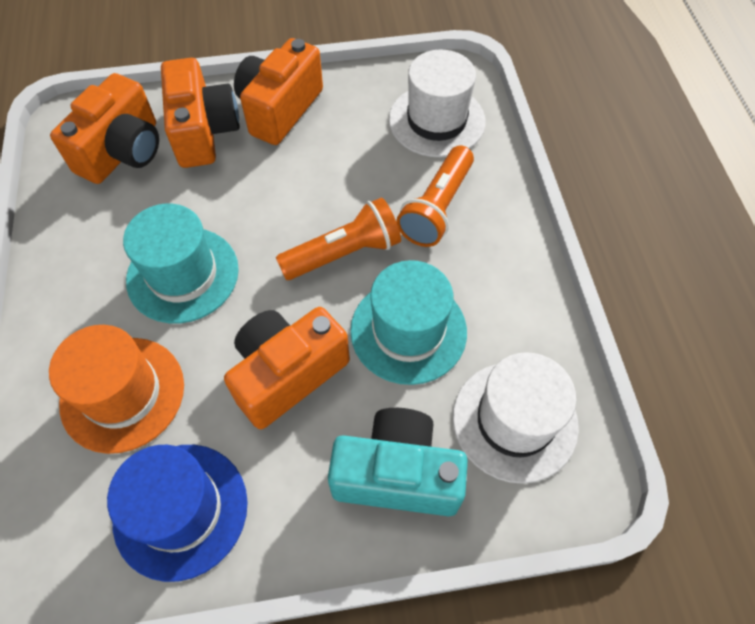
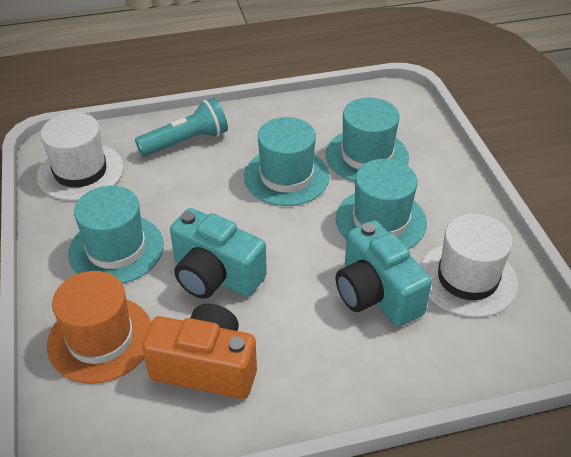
blue hat: 1 -> 0
orange camera: 4 -> 1
orange flashlight: 2 -> 0
turquoise camera: 1 -> 2
turquoise flashlight: 0 -> 1
turquoise hat: 2 -> 4

